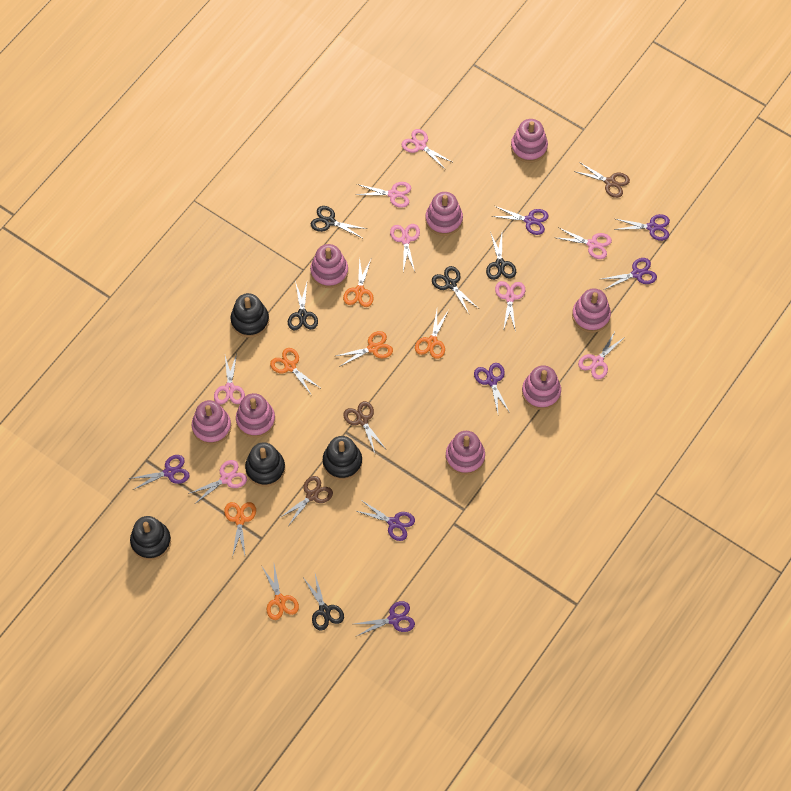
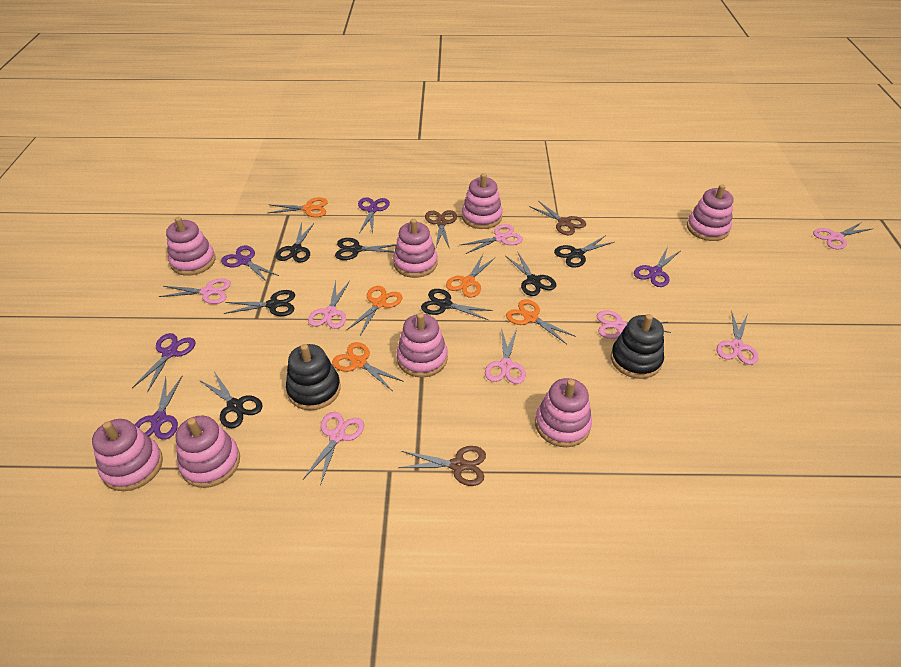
black scissors: 5 -> 7
black stacking toy: 4 -> 2
orange scissors: 6 -> 5
purple scissors: 7 -> 5

